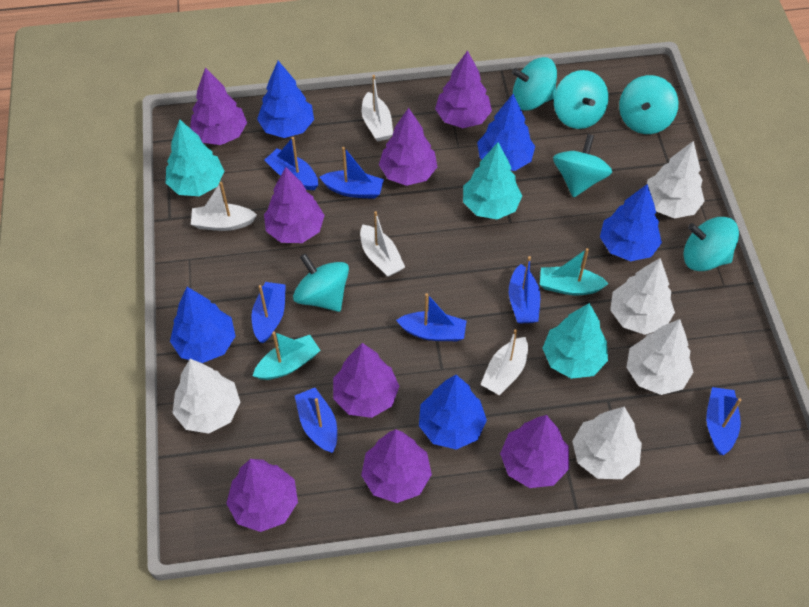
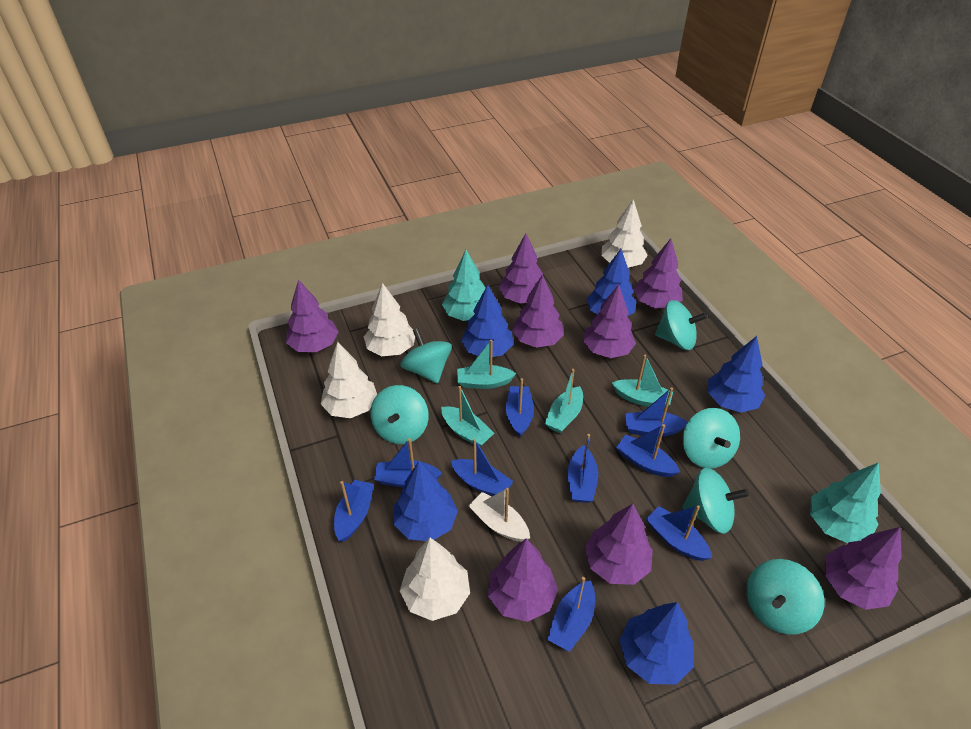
blue boat: 7 -> 9
turquoise boat: 2 -> 4
turquoise tree: 3 -> 2
white boat: 4 -> 1
white tree: 5 -> 4

